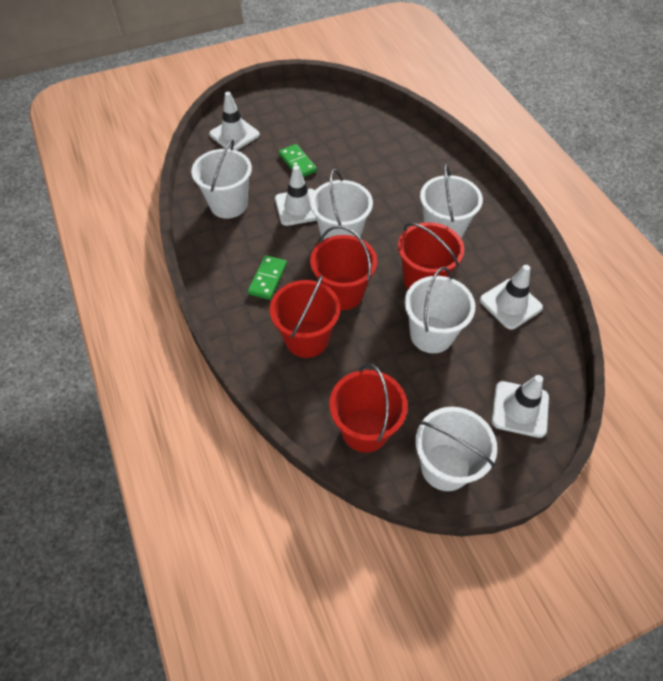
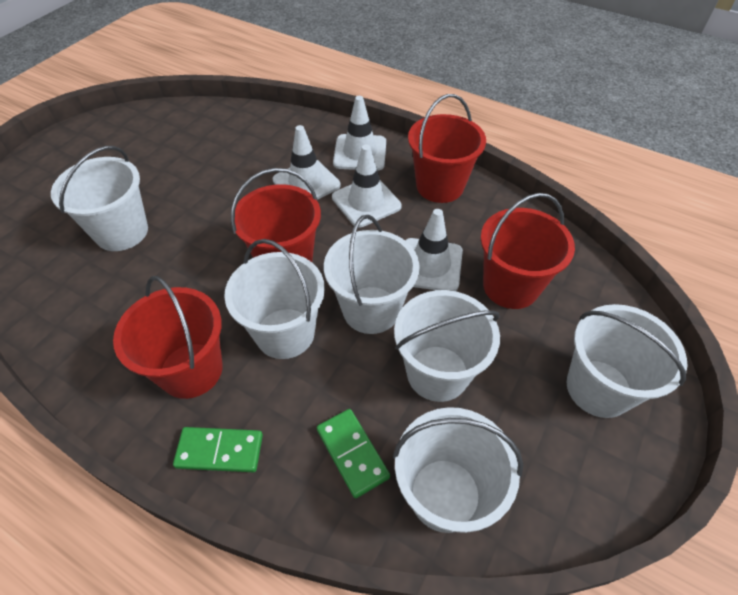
white bucket: 5 -> 6

